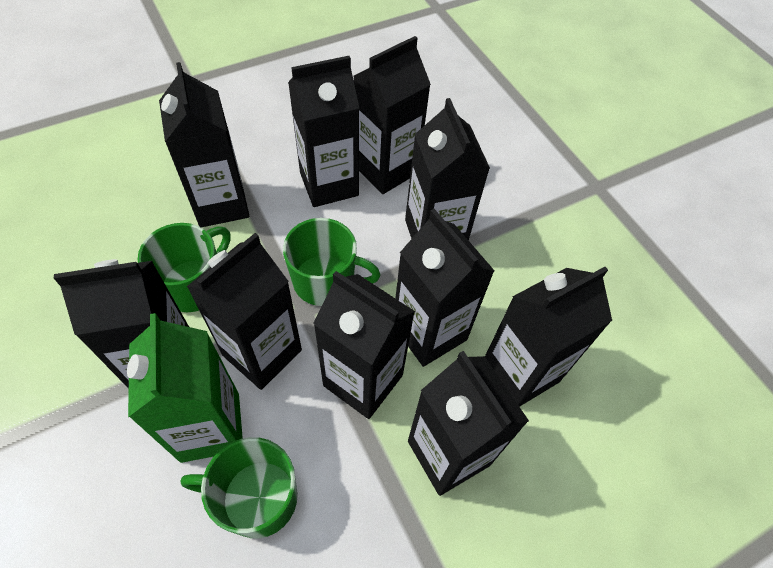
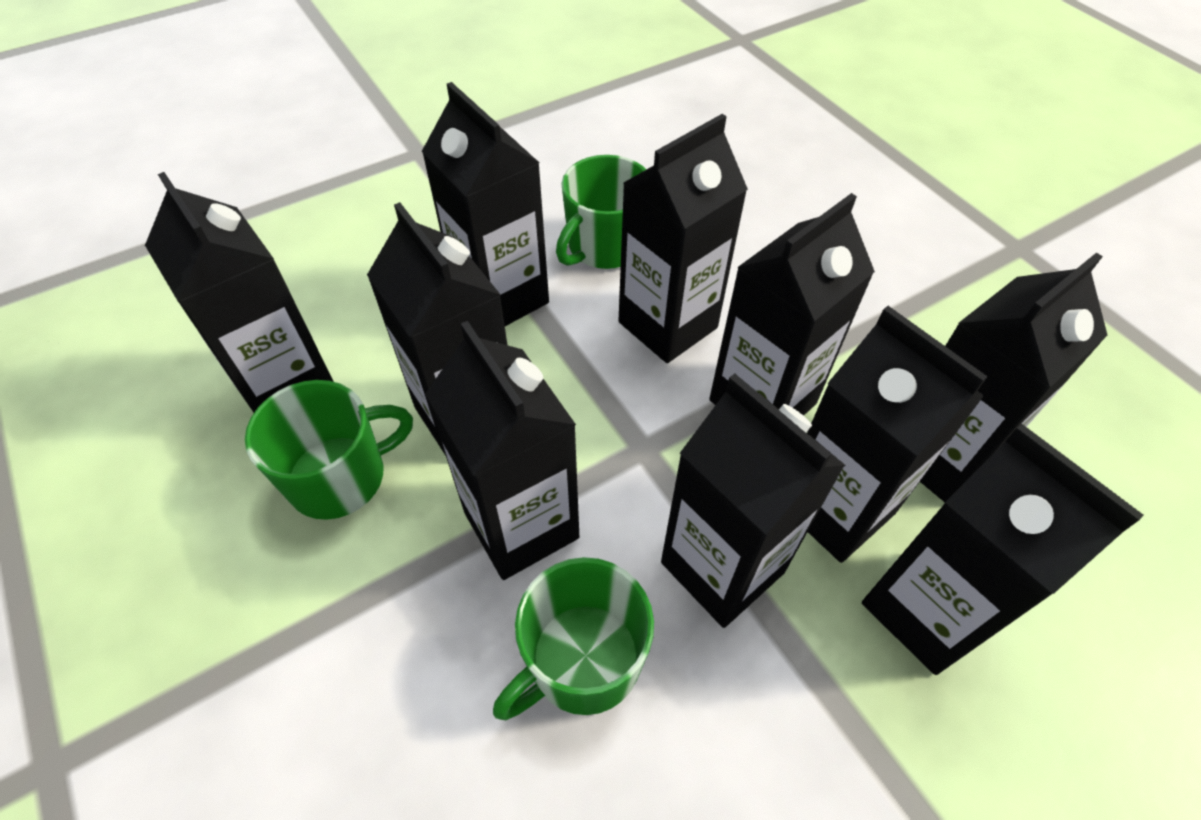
green carton: 1 -> 0

